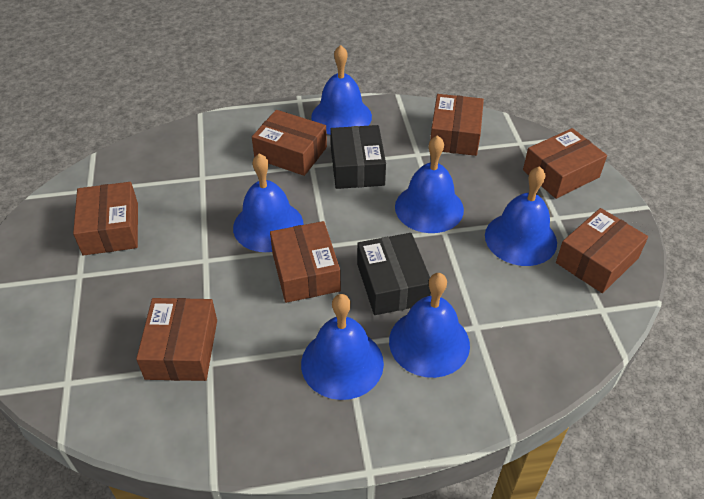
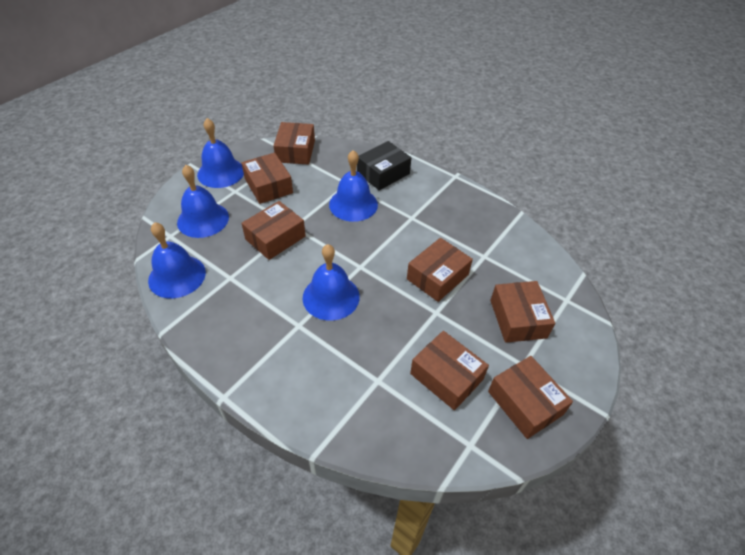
black box: 2 -> 1
blue bell: 6 -> 5

